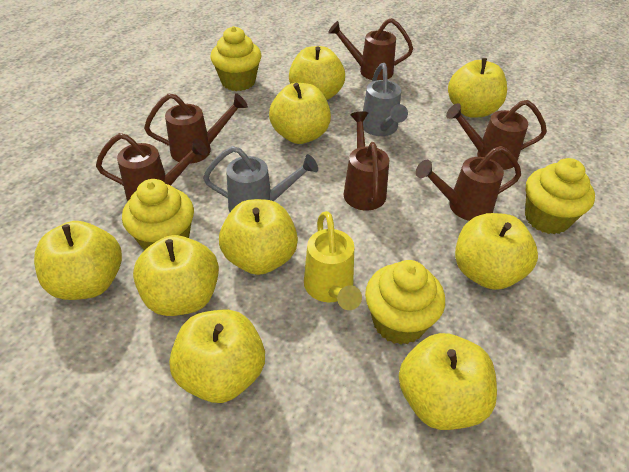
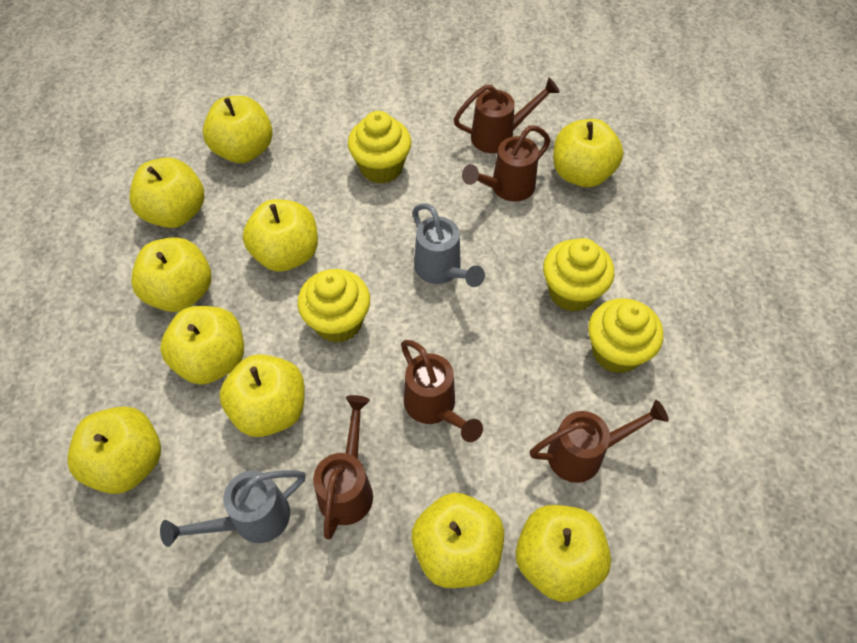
brown watering can: 6 -> 5
yellow apple: 9 -> 10
yellow watering can: 1 -> 0

